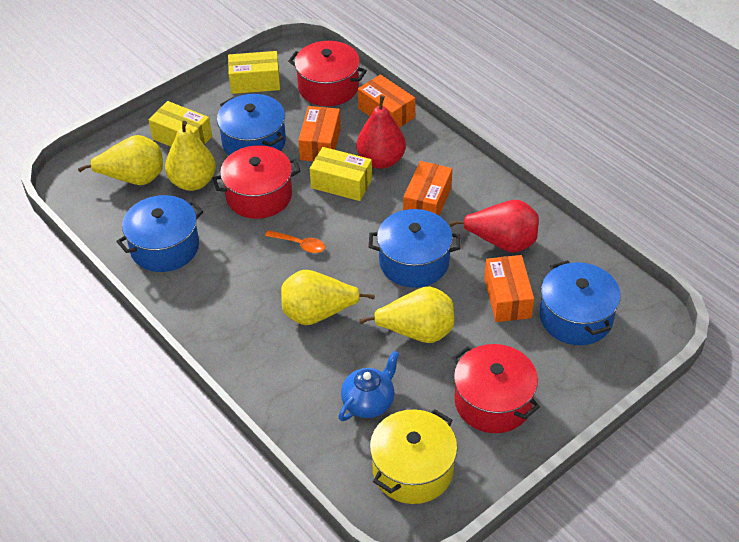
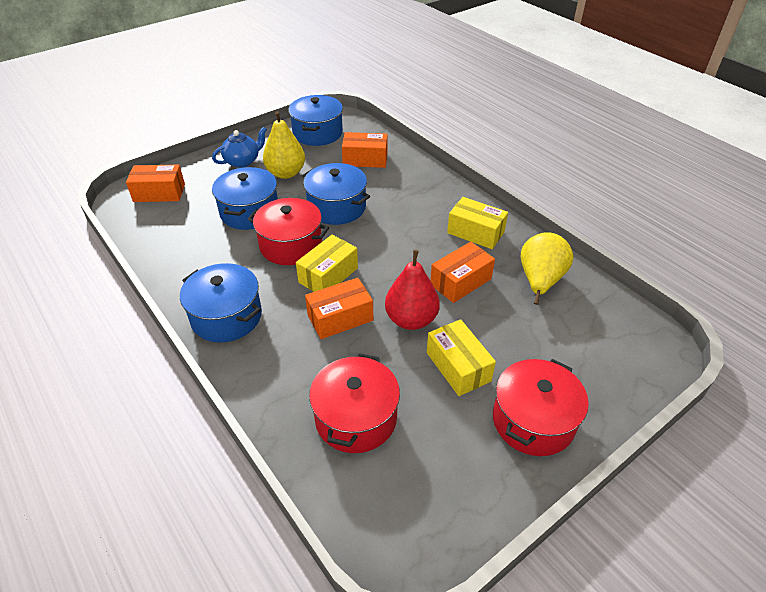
orange spoon: 1 -> 0
red pear: 2 -> 1
yellow pear: 4 -> 2
yellow pot: 1 -> 0

